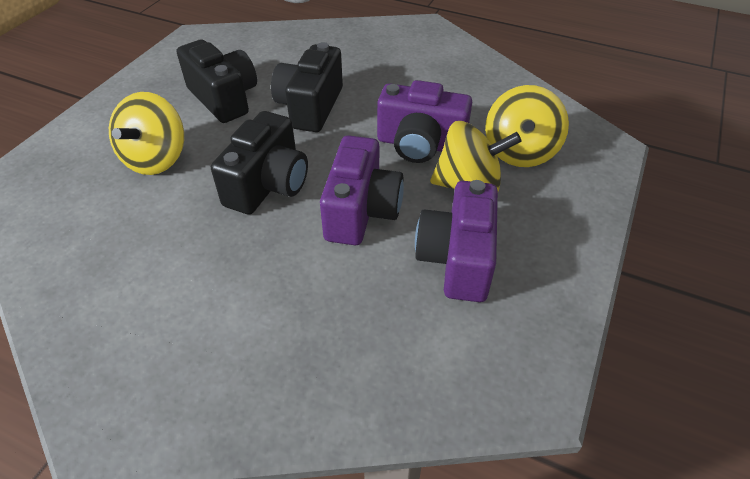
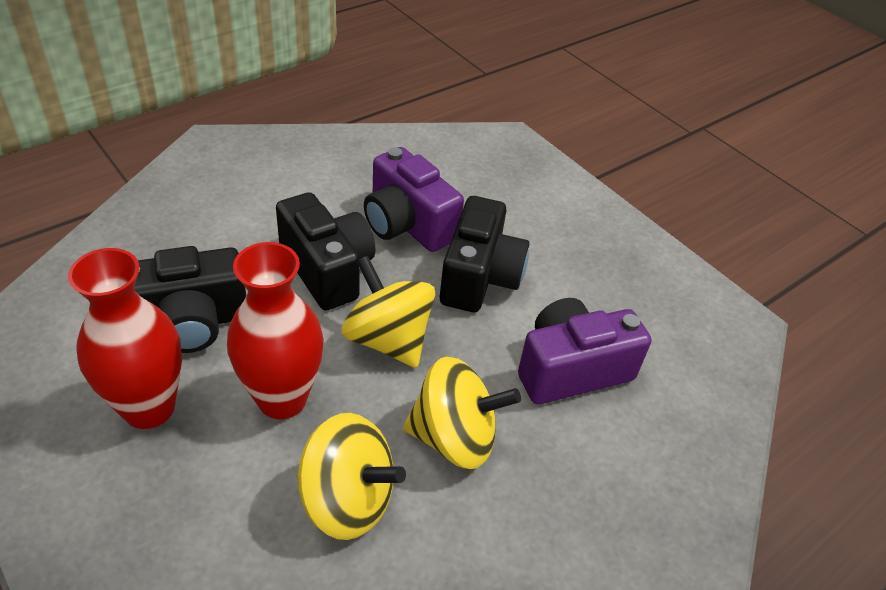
purple camera: 3 -> 2
red vase: 0 -> 2

